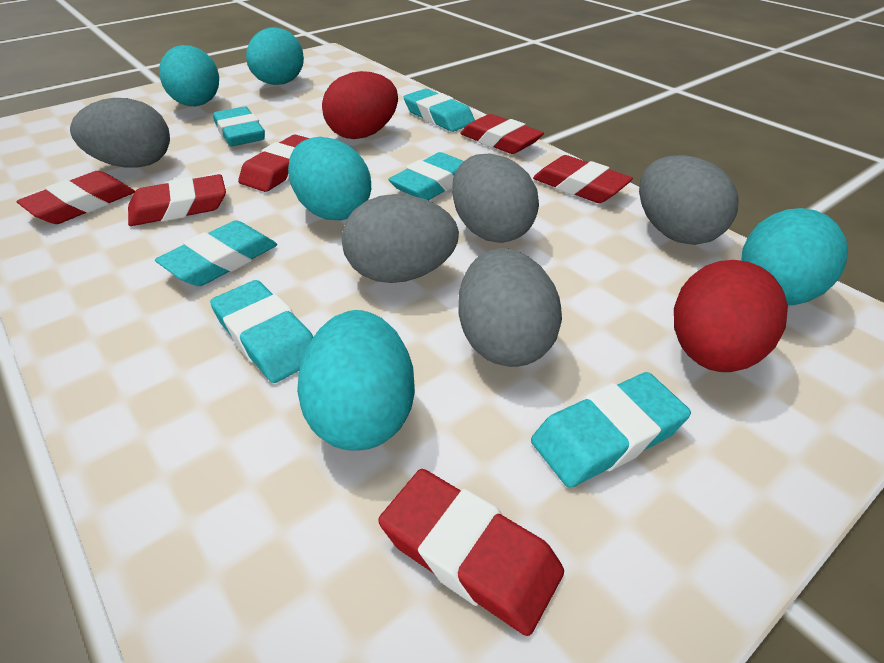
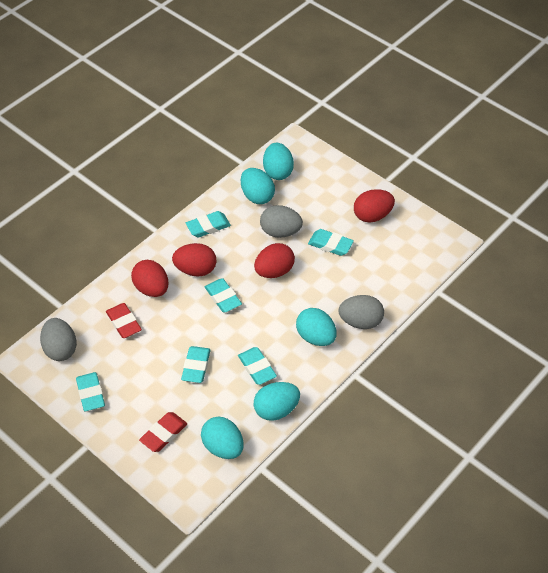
grey egg: 5 -> 3
red egg: 2 -> 4
red eraser: 6 -> 2

